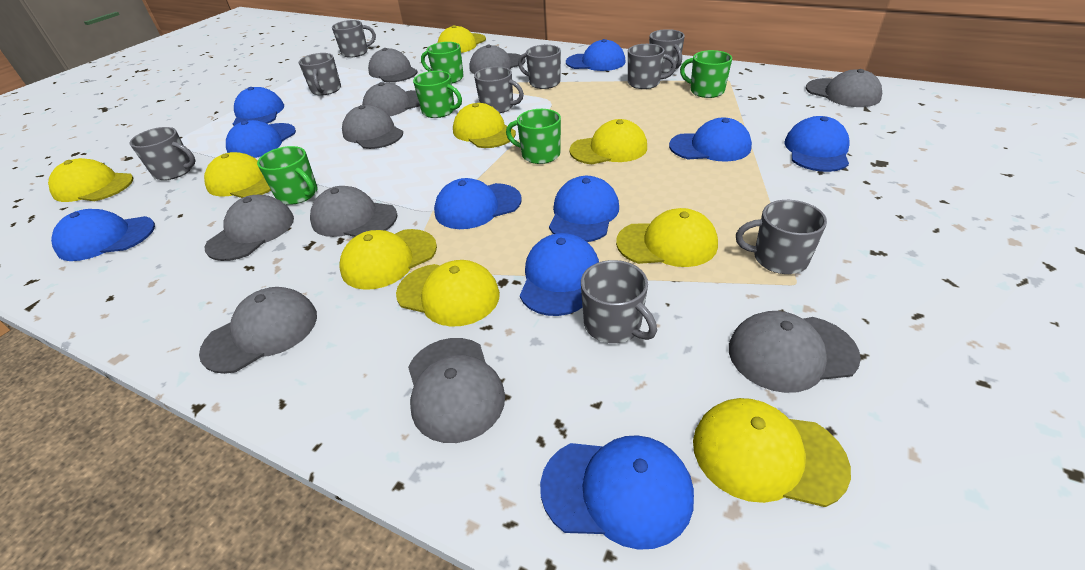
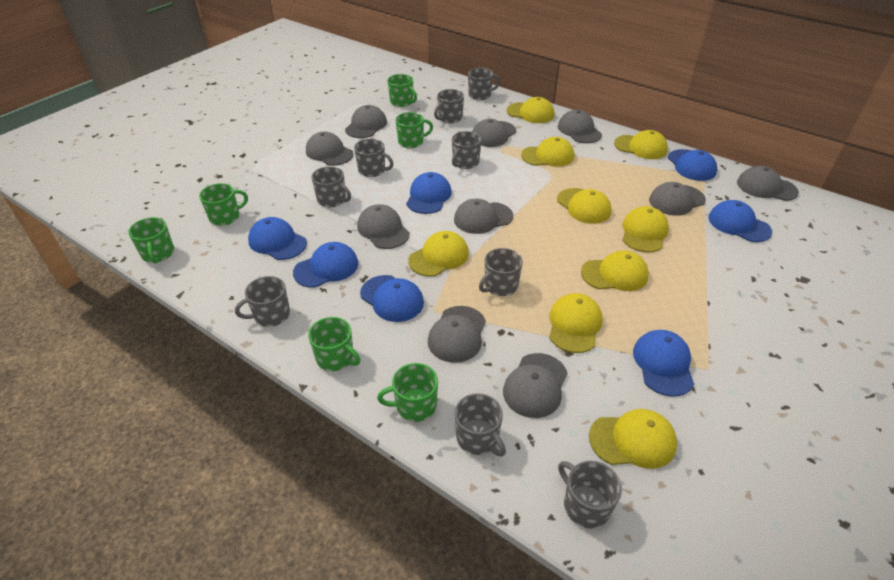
blue cap: 10 -> 7
green mug: 5 -> 6

